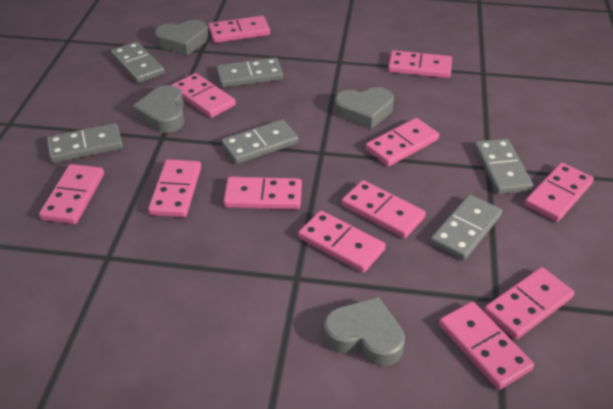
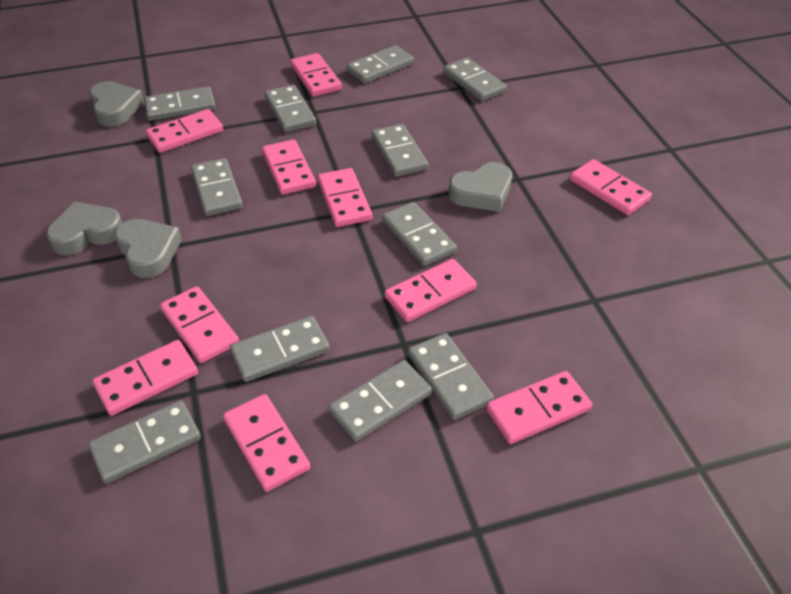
grey domino: 6 -> 11
pink domino: 12 -> 10

